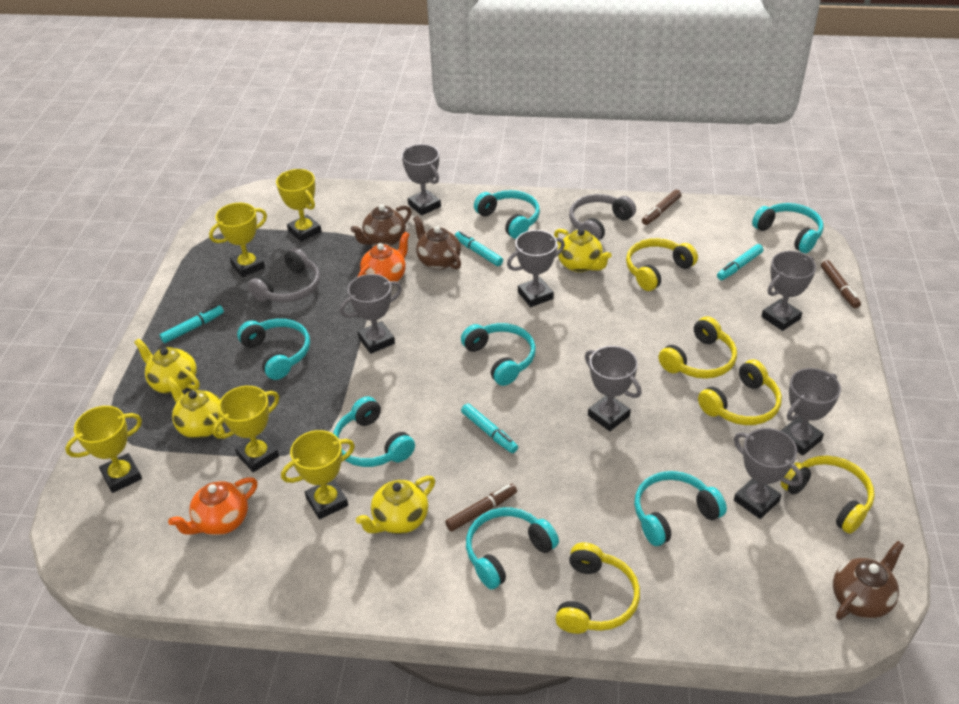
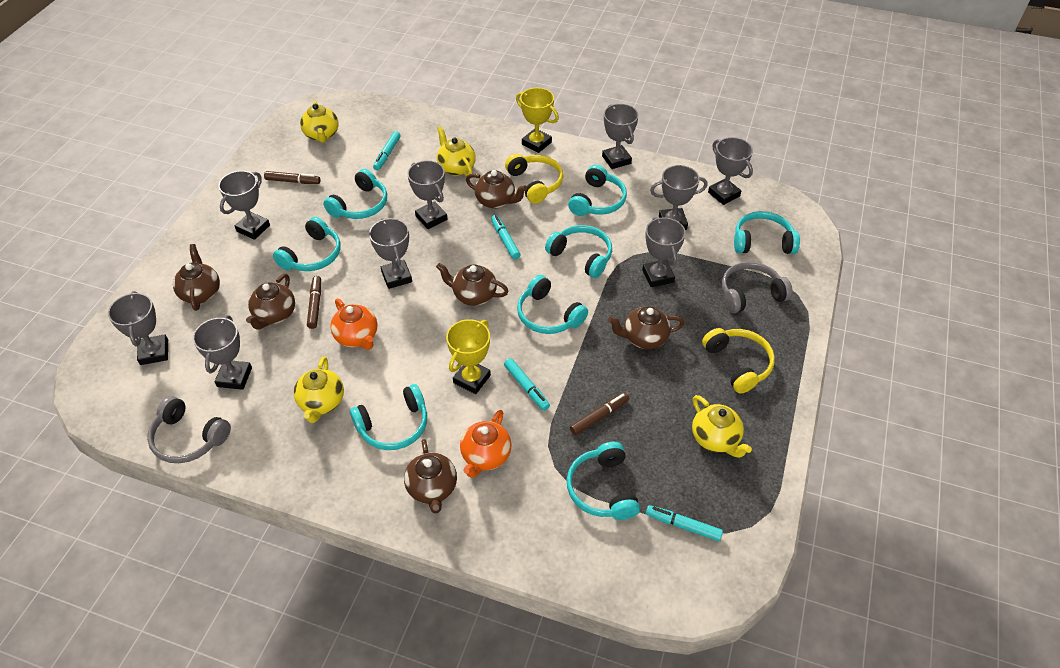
brown teapot: 3 -> 6
grey trophy: 7 -> 9
turquoise headphones: 7 -> 8
yellow headphones: 5 -> 2
yellow trophy: 5 -> 2

